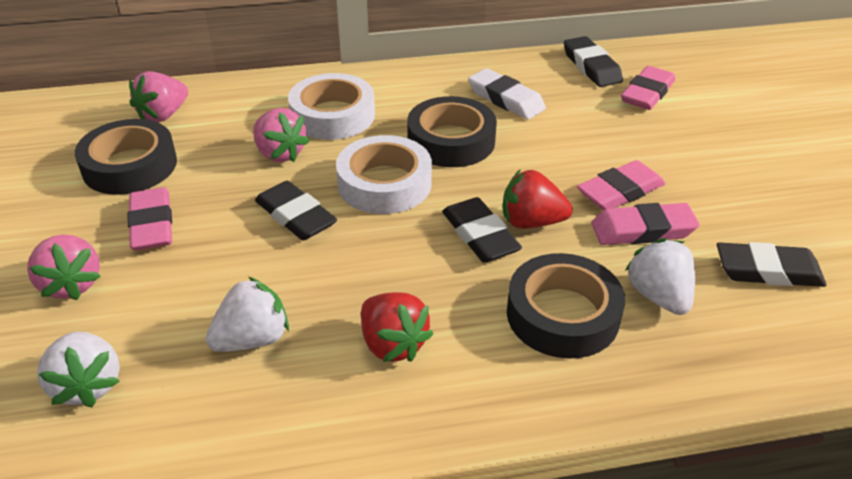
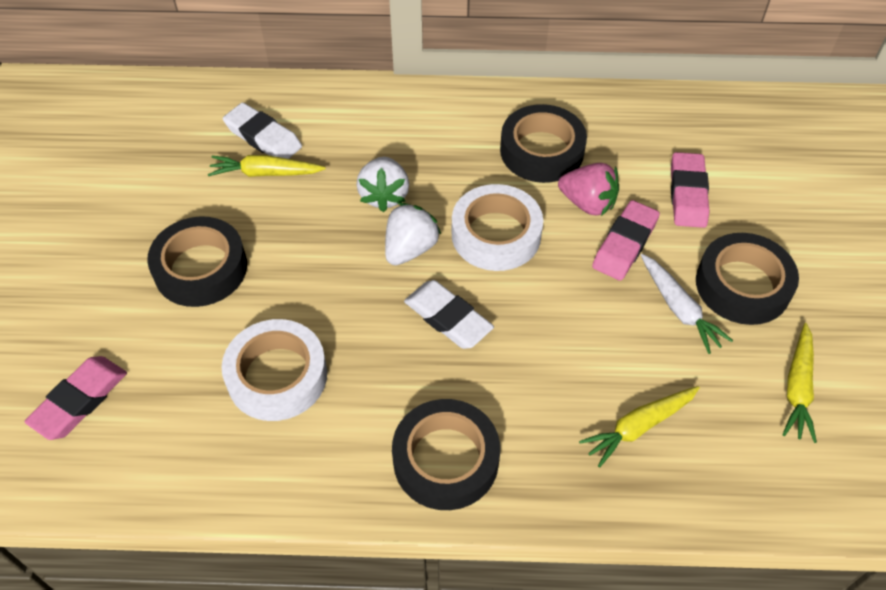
black eraser: 4 -> 0
black tape: 3 -> 4
pink eraser: 4 -> 3
pink strawberry: 3 -> 1
red strawberry: 2 -> 0
white carrot: 0 -> 1
white eraser: 1 -> 2
white strawberry: 3 -> 2
yellow carrot: 0 -> 3

